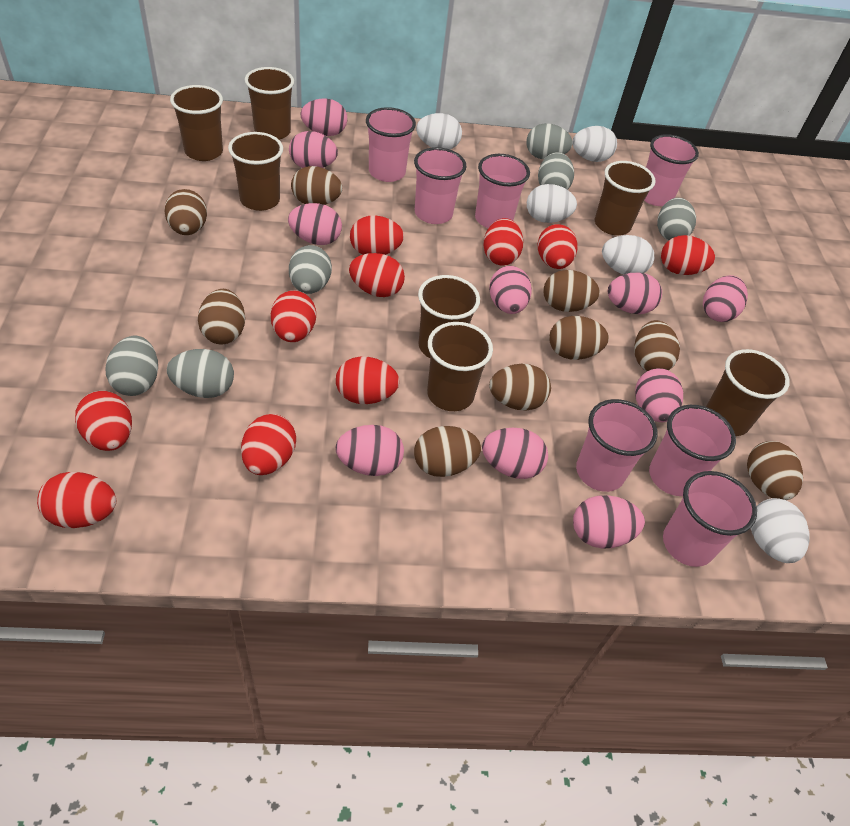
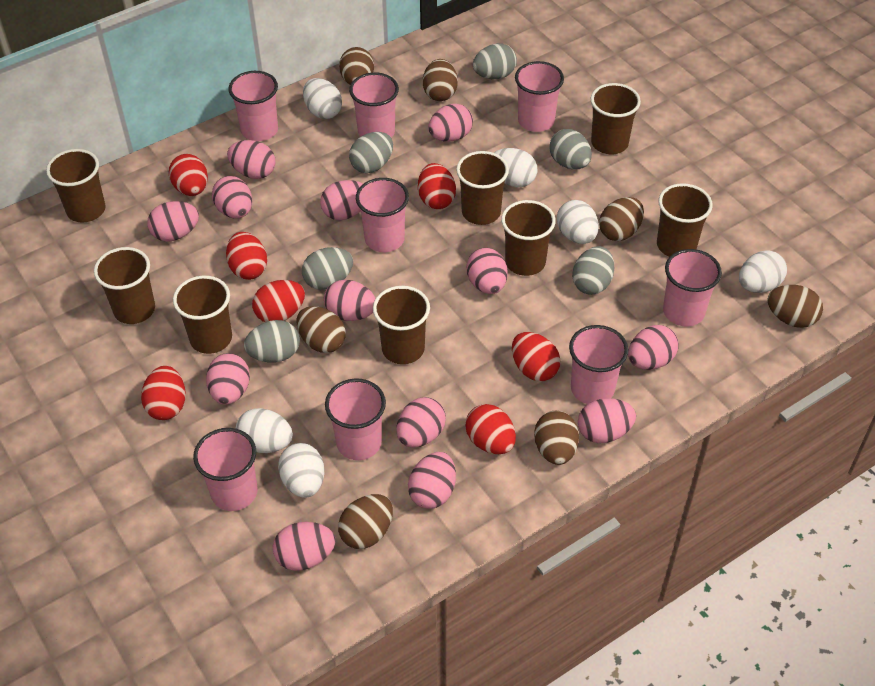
brown cup: 7 -> 8
brown egg: 9 -> 7
pink cup: 7 -> 8
pink egg: 10 -> 13
red egg: 10 -> 7
white egg: 5 -> 6

